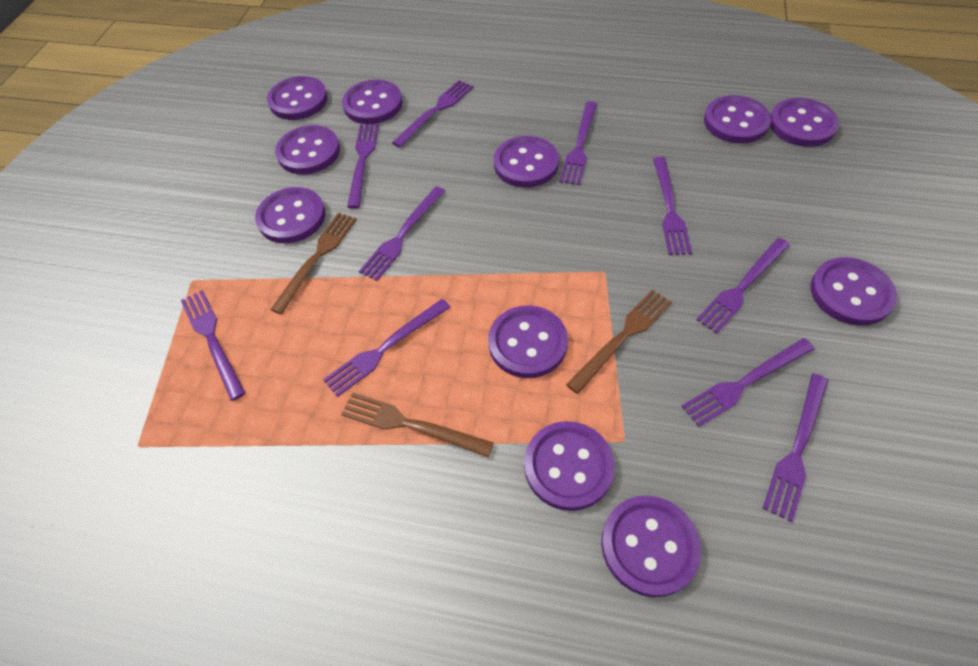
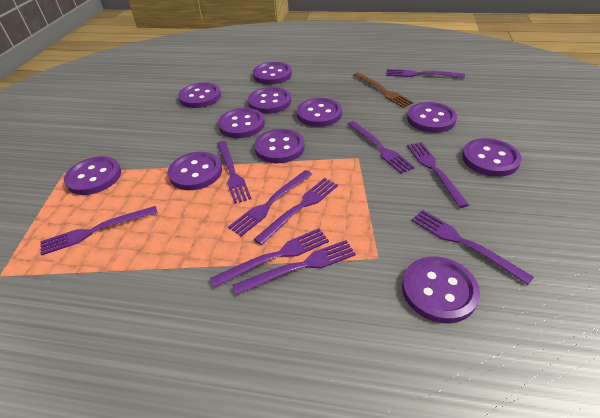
brown fork: 3 -> 1

